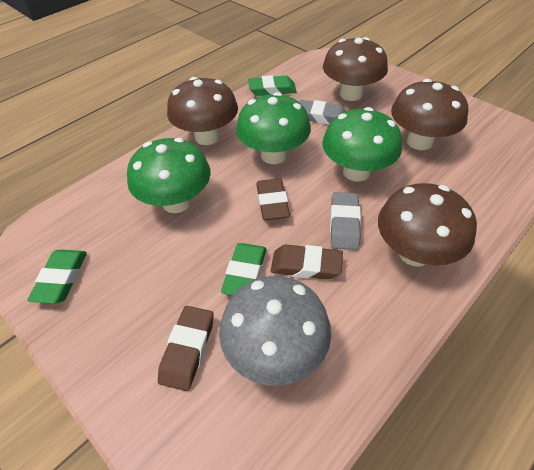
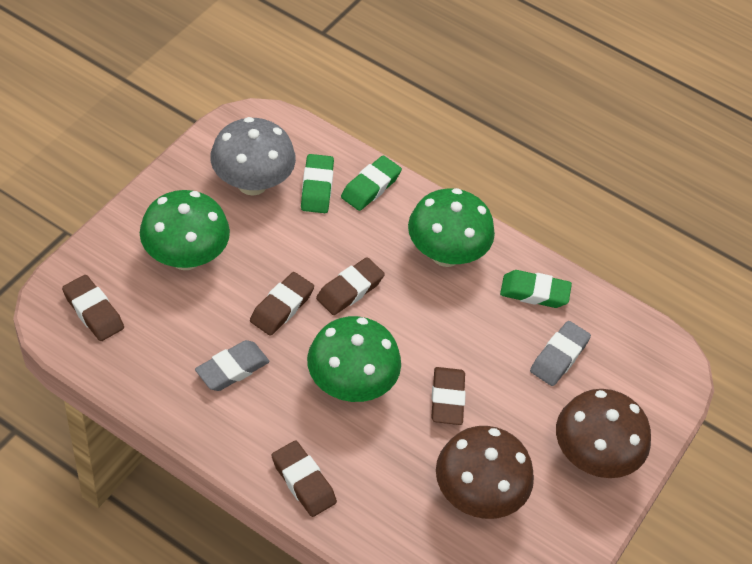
brown eraser: 3 -> 5
brown mushroom: 4 -> 2

